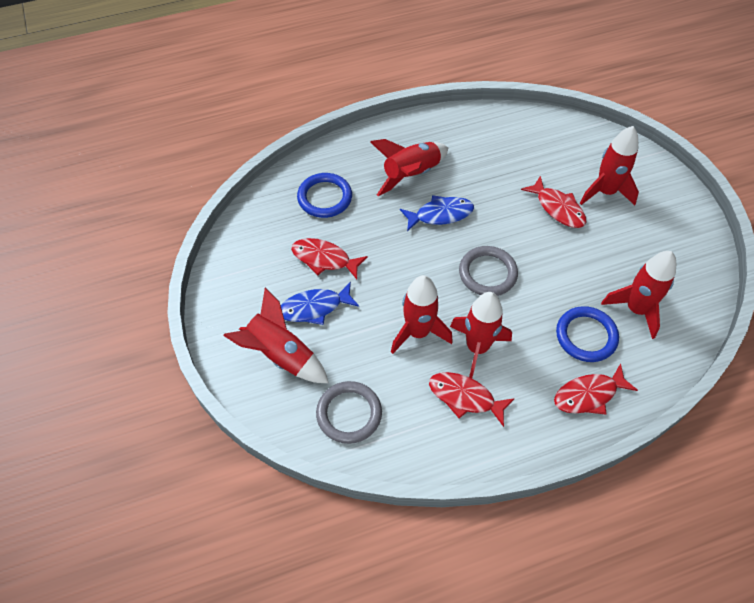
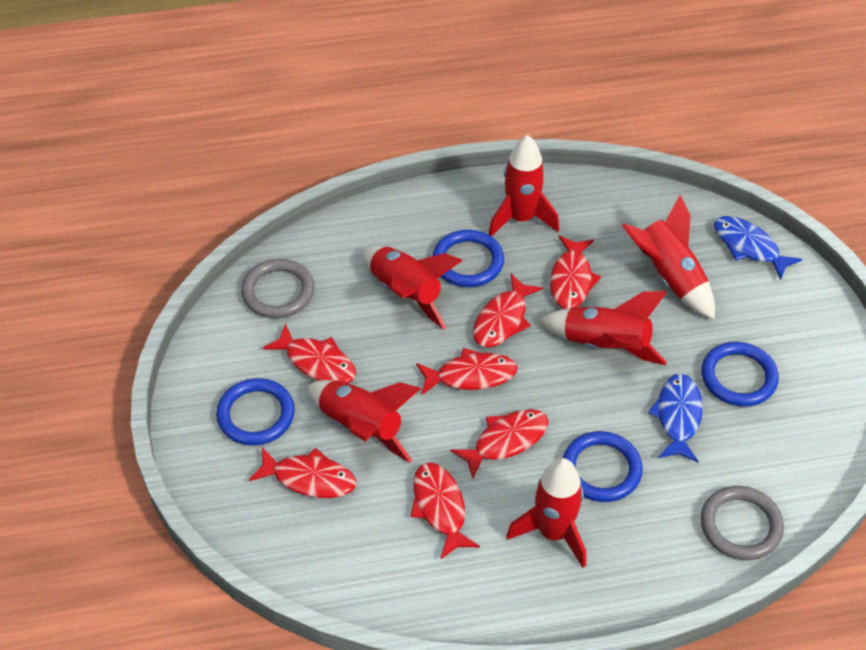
blue ring: 2 -> 4
red fish: 4 -> 7

